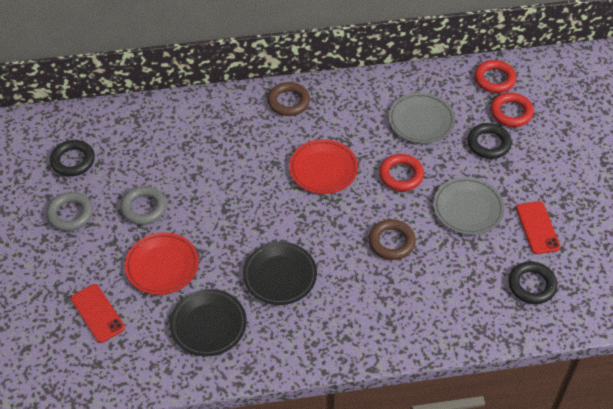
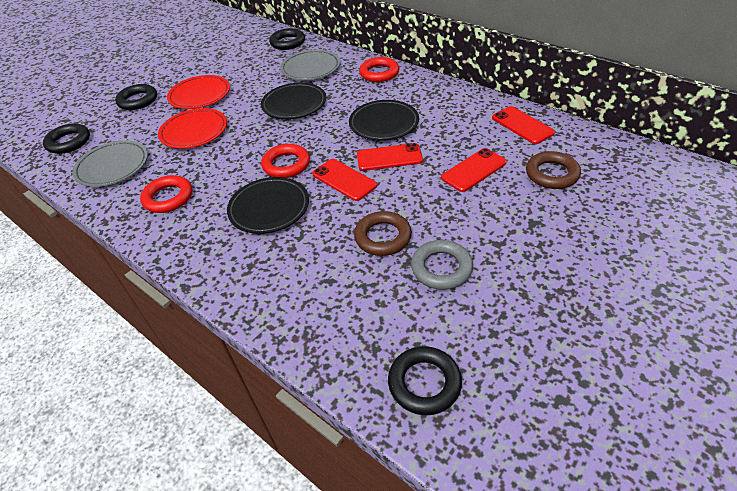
black plate: 2 -> 3
black ring: 3 -> 4
grey ring: 2 -> 1
red phone: 2 -> 4

